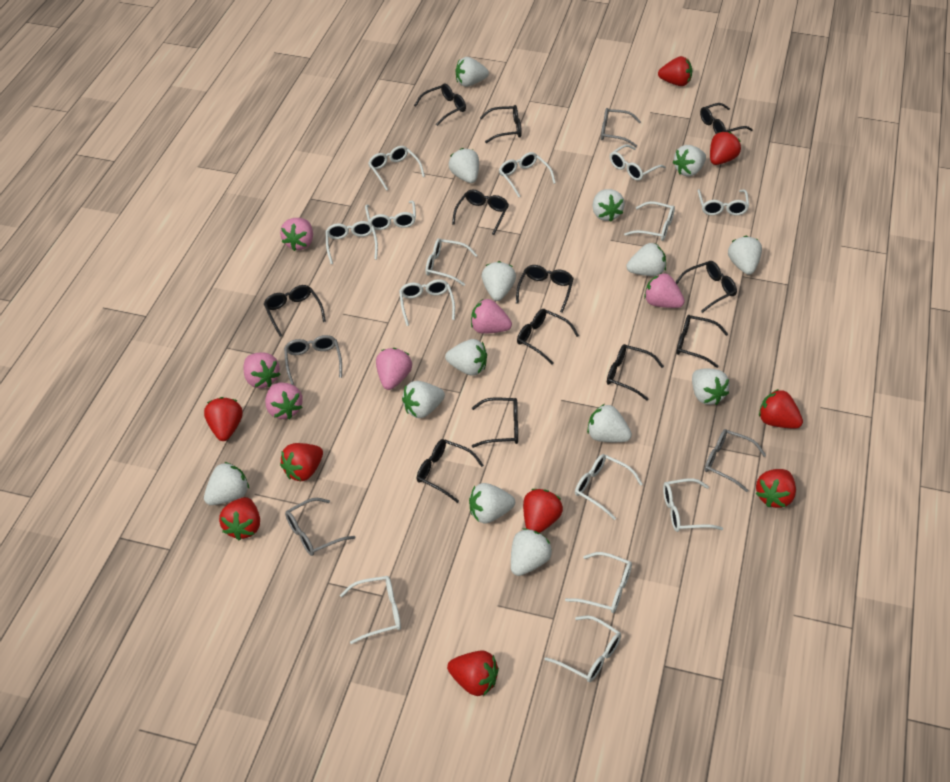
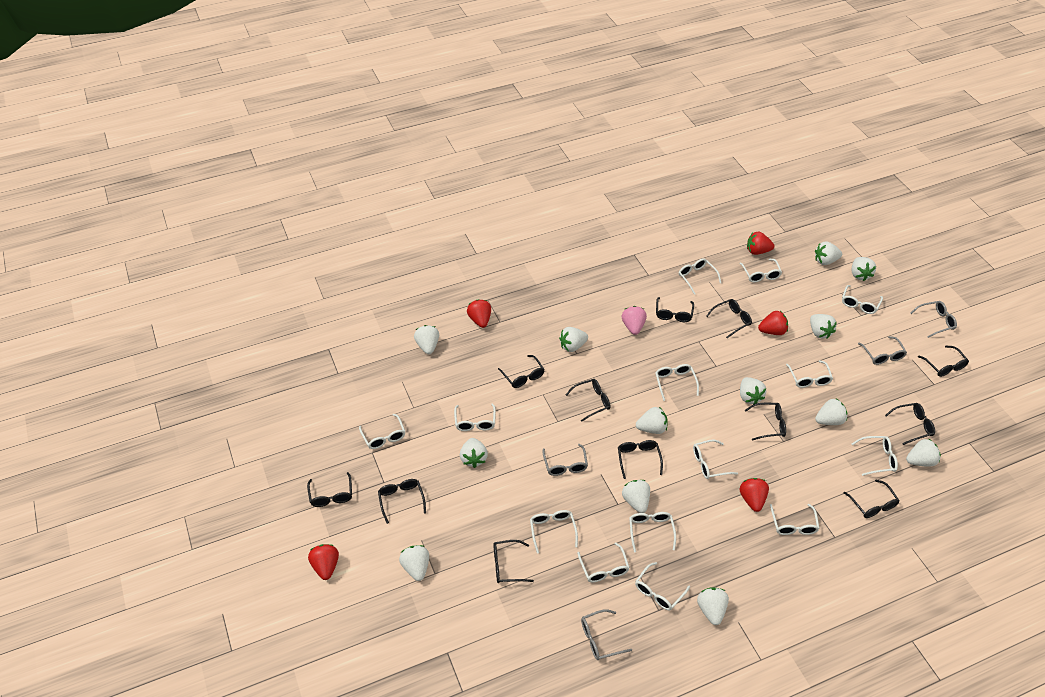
pink strawberry: 6 -> 1
red strawberry: 9 -> 5
white strawberry: 14 -> 13

